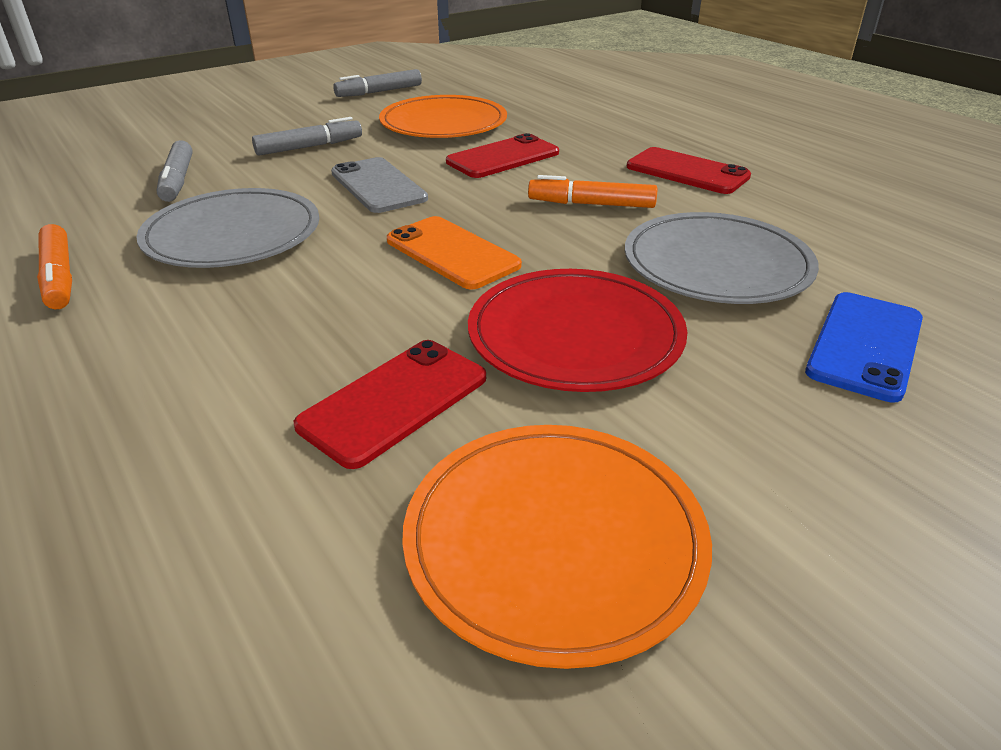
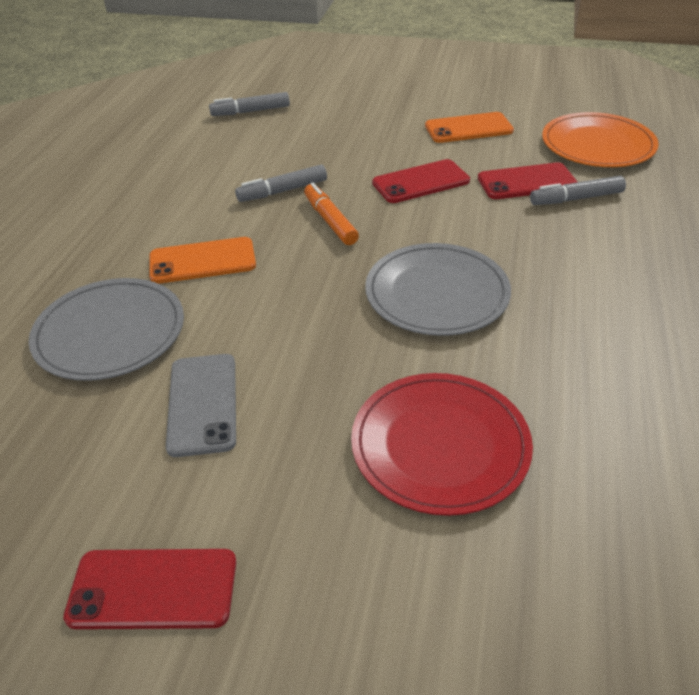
blue phone: 1 -> 0
orange marker: 2 -> 1
orange phone: 1 -> 2
orange plate: 2 -> 1

